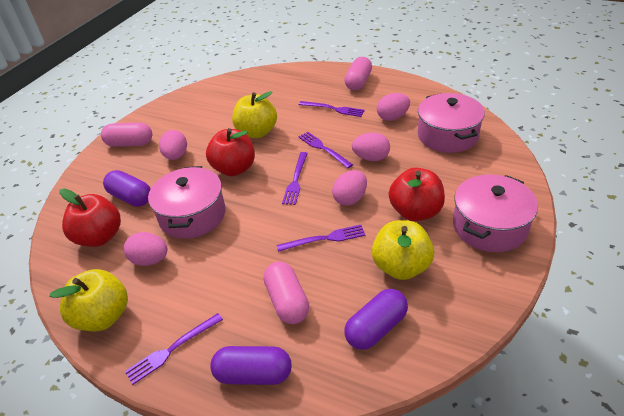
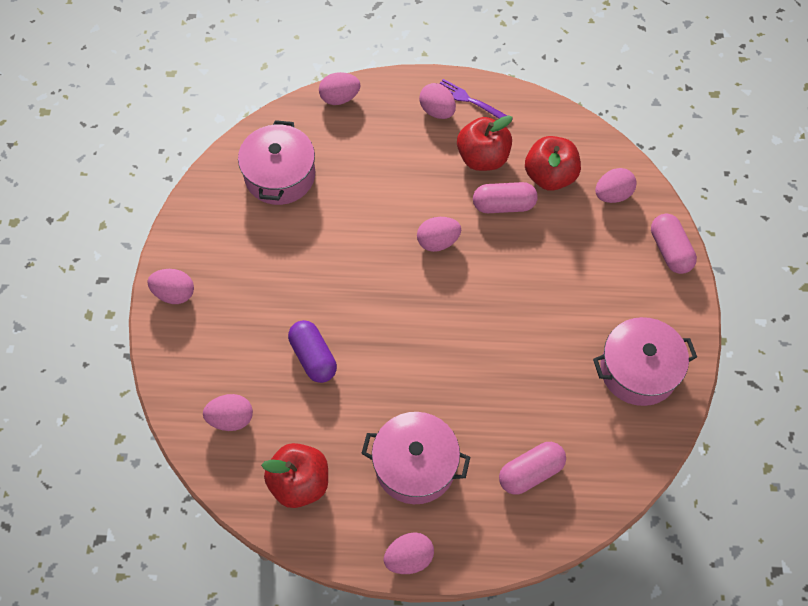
pink egg: 5 -> 7
purple capsule: 3 -> 1
purple fork: 5 -> 1
yellow apple: 3 -> 0

